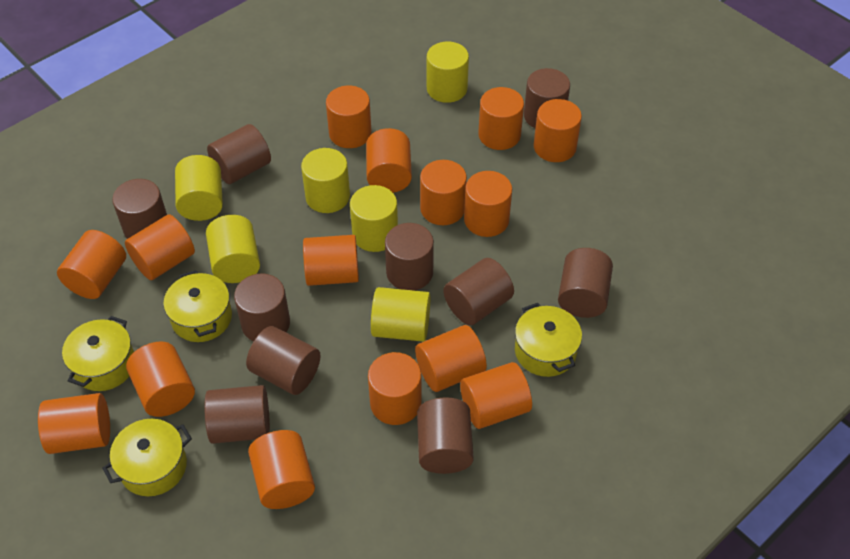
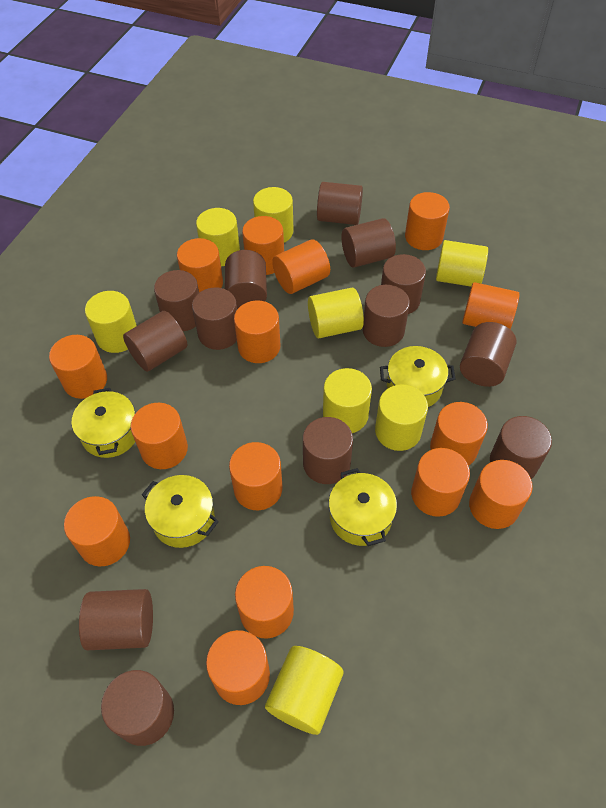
brown cylinder: 10 -> 13
yellow cylinder: 6 -> 8

